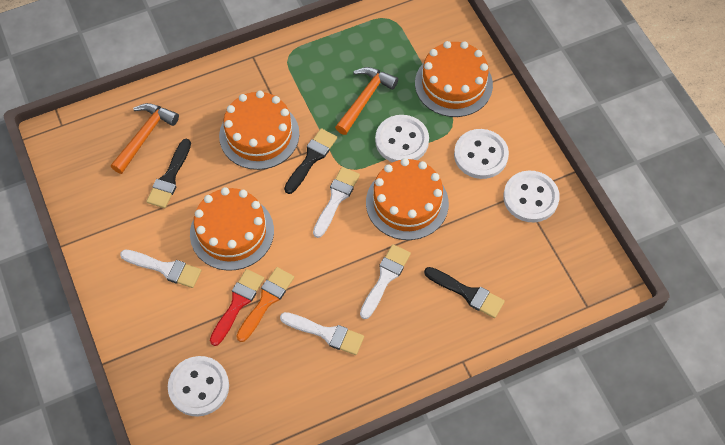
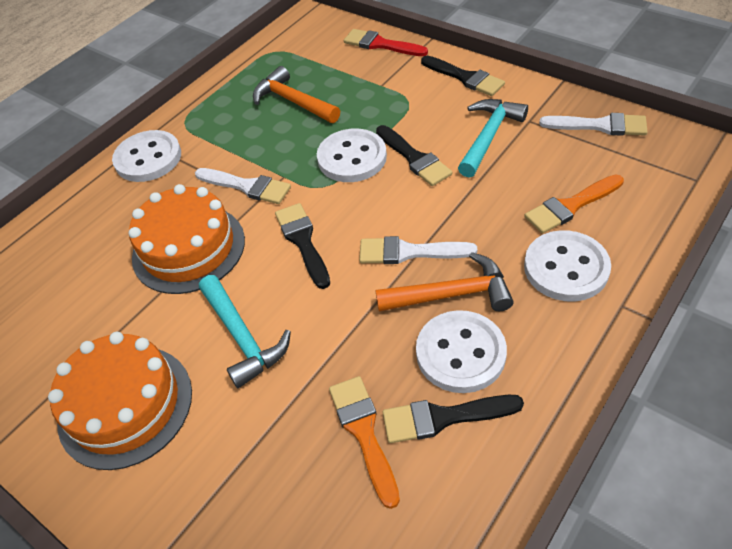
black brush: 3 -> 4
orange brush: 1 -> 2
orange cake: 4 -> 2
turquoise hammer: 0 -> 2
white brush: 4 -> 3

